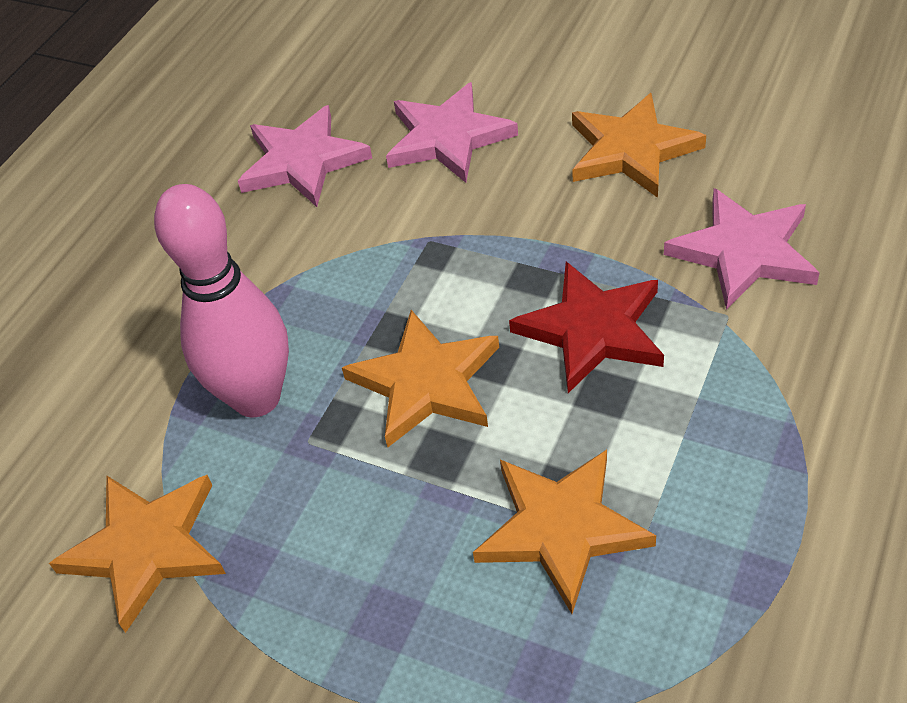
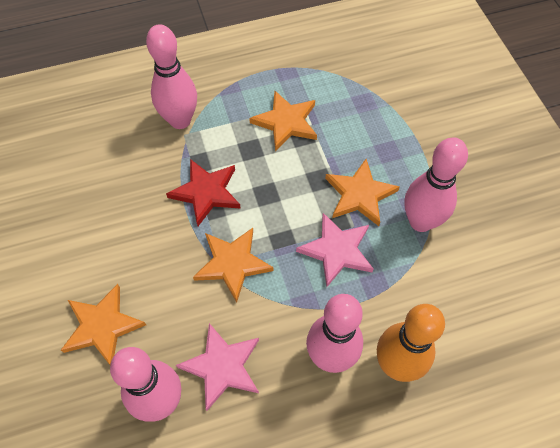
orange bowling pin: 0 -> 1
pink bowling pin: 1 -> 4
pink star: 3 -> 2

